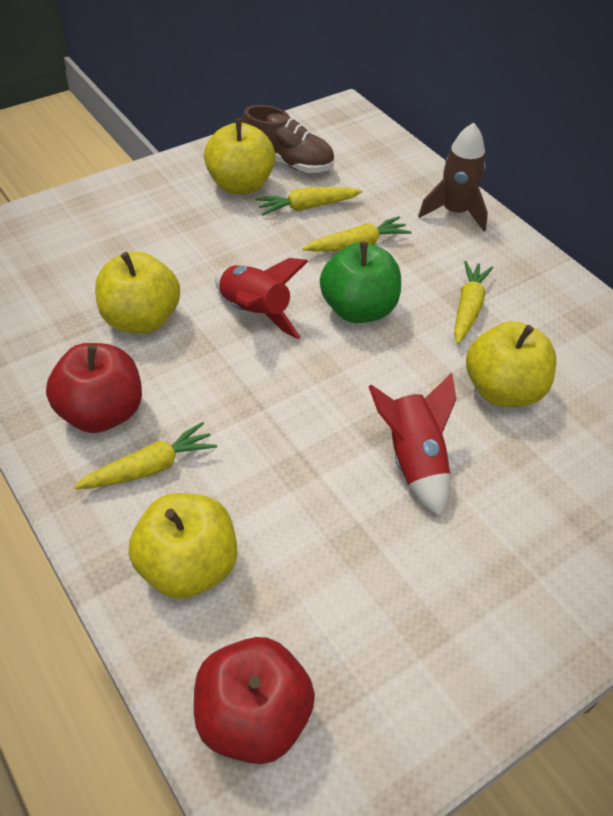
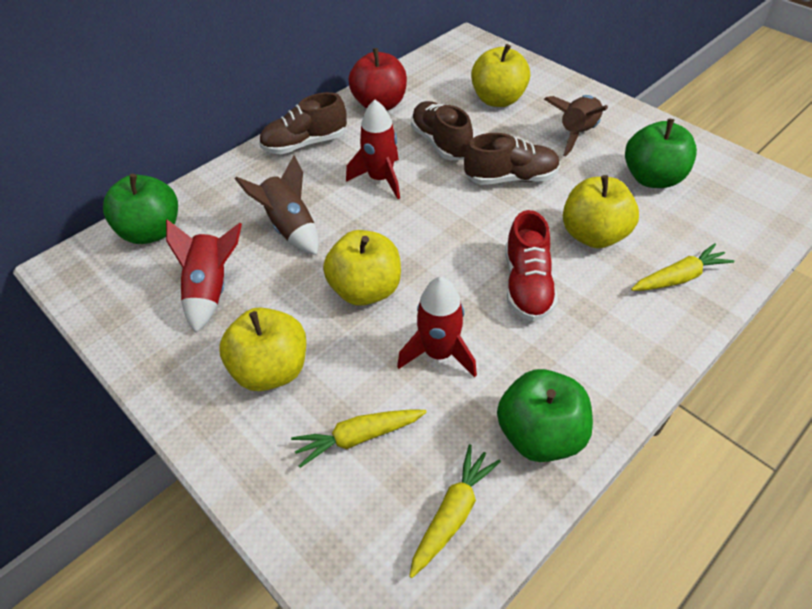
brown rocket: 1 -> 2
brown shoe: 1 -> 3
green apple: 1 -> 3
red apple: 2 -> 1
red rocket: 2 -> 3
red shoe: 0 -> 1
yellow carrot: 4 -> 3

